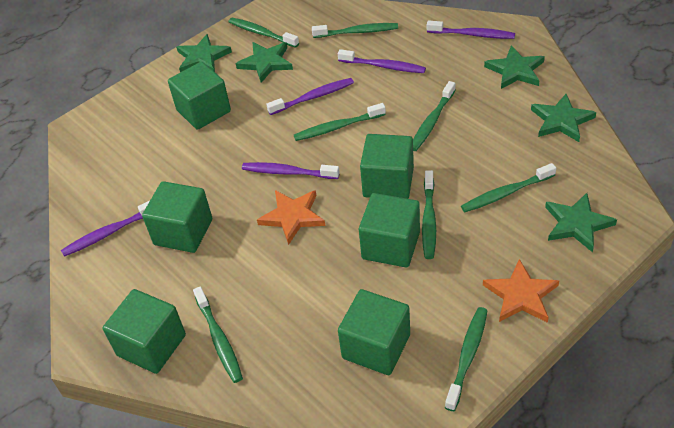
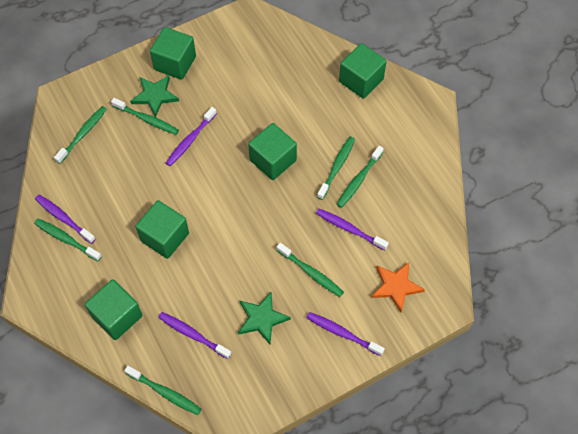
green cube: 6 -> 5
green star: 5 -> 2
green toothbrush: 8 -> 7
orange star: 2 -> 1

